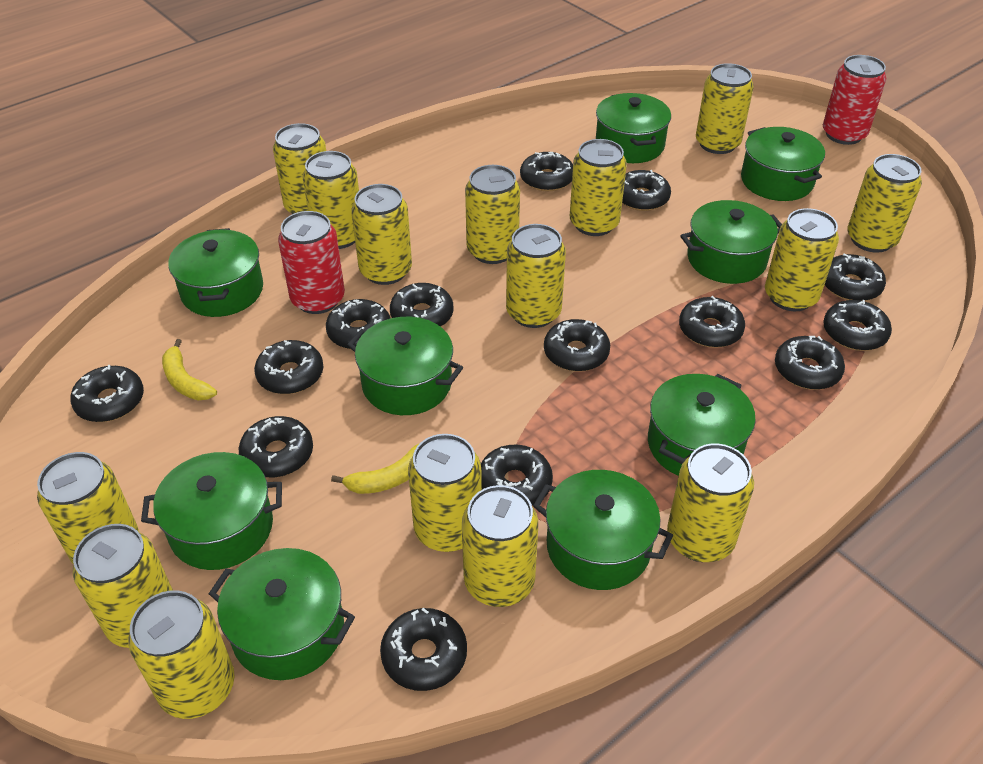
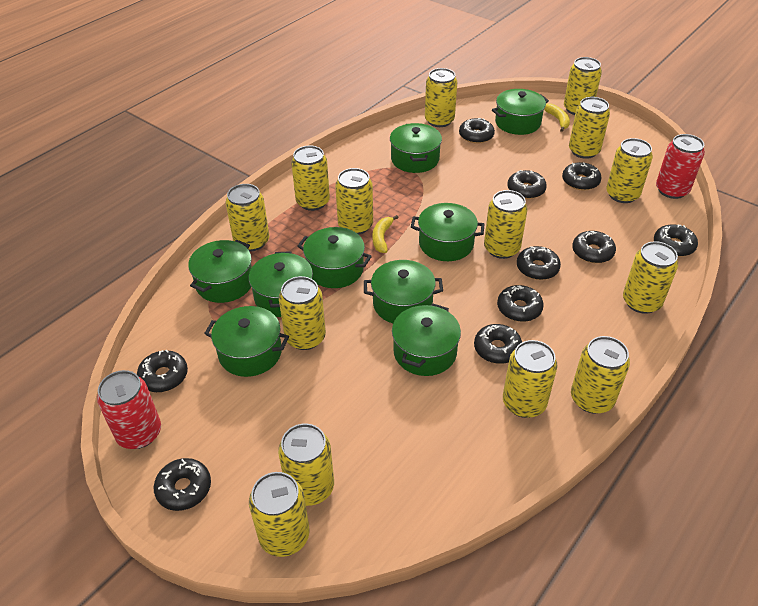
black donut: 14 -> 10
yellow can: 15 -> 14

